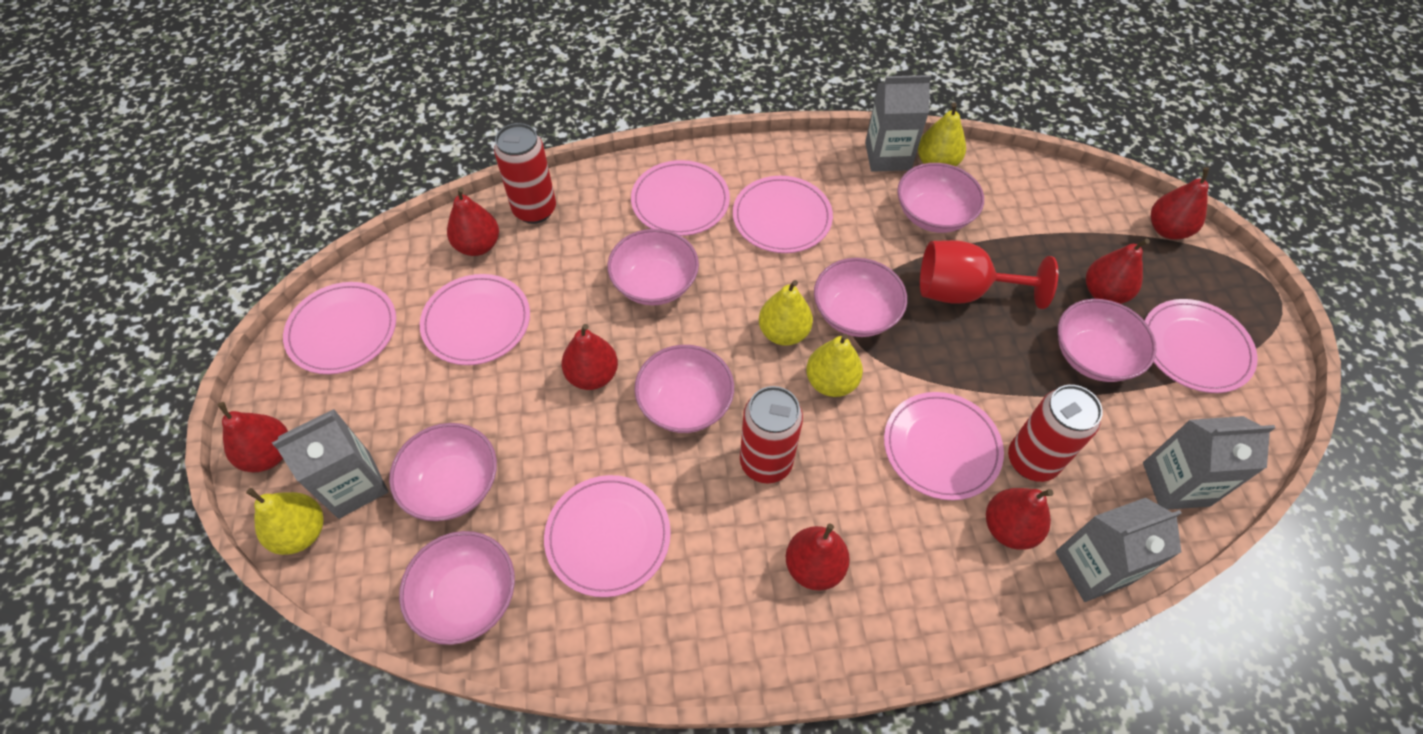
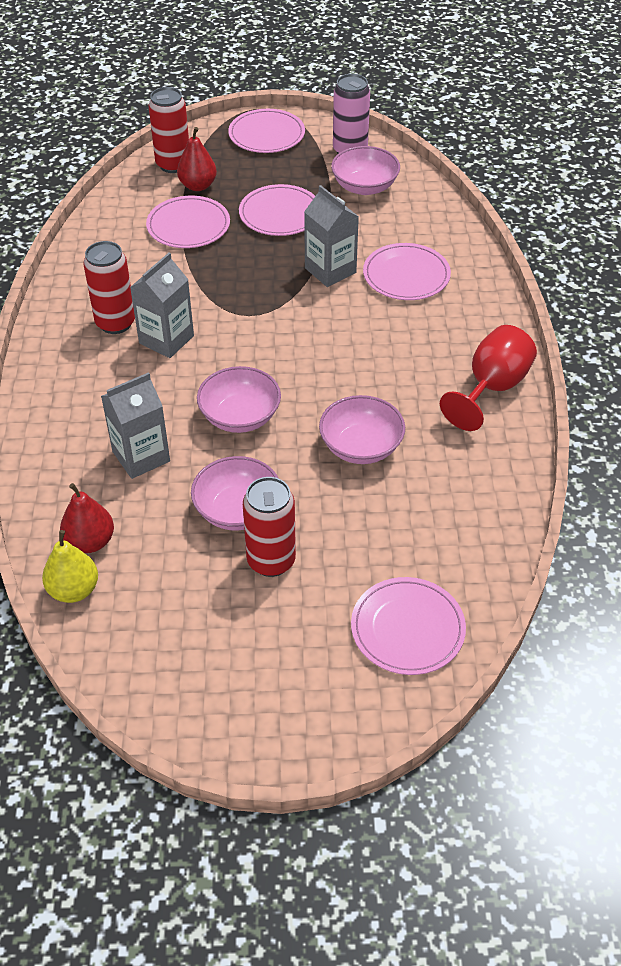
grey carton: 4 -> 3
pink bowl: 7 -> 4
pink can: 0 -> 1
pink plate: 7 -> 5
red pear: 7 -> 2
yellow pear: 4 -> 1

